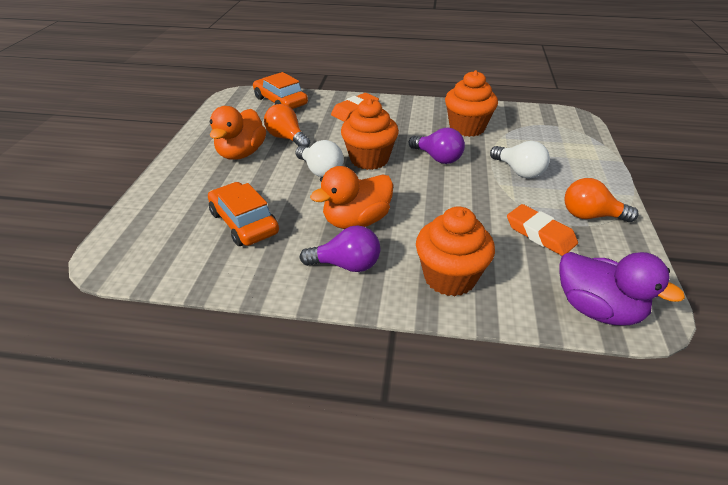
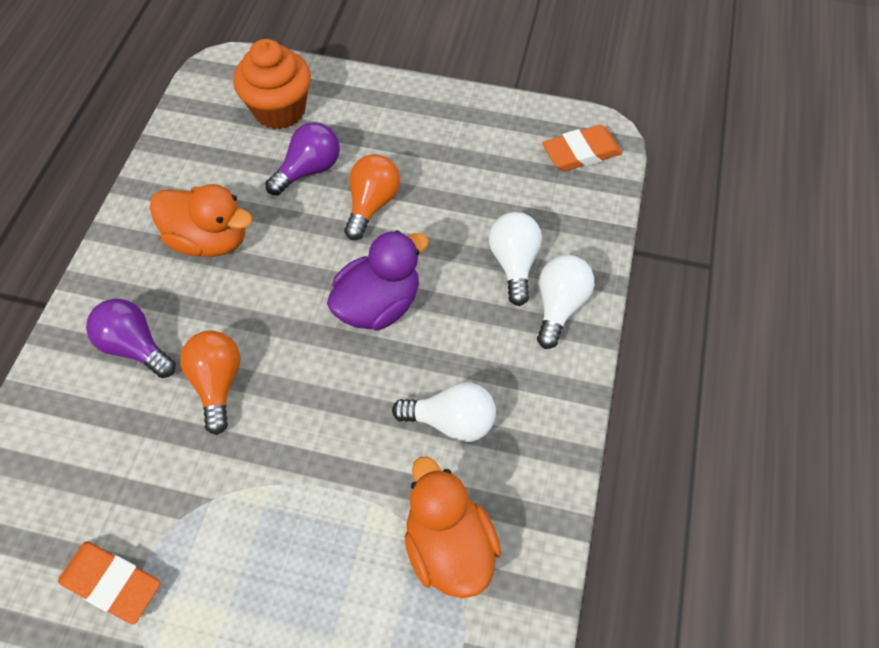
orange car: 2 -> 0
orange cupcake: 3 -> 1
white light bulb: 2 -> 3

